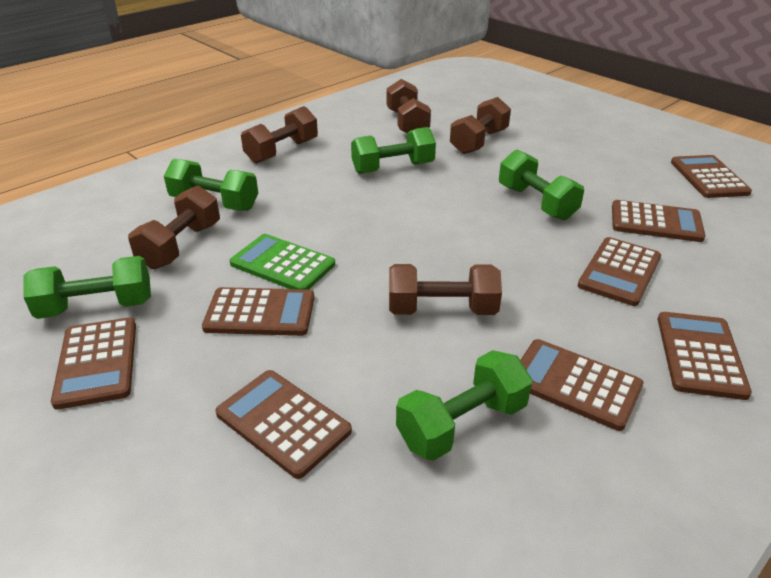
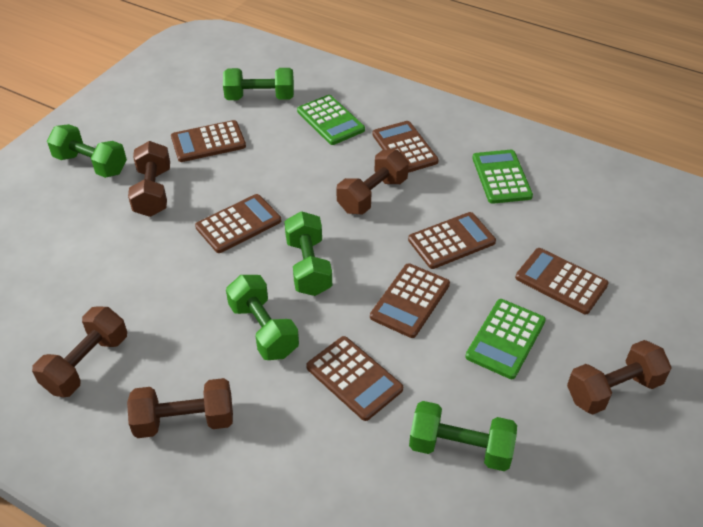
brown calculator: 8 -> 7
green calculator: 1 -> 3

